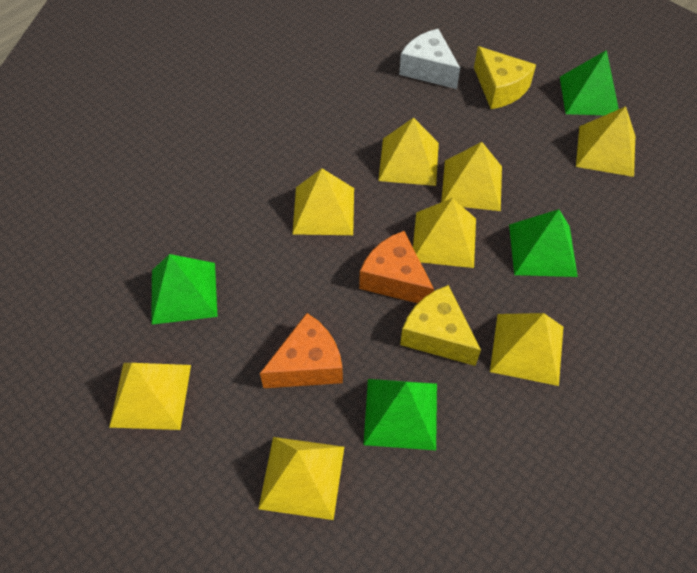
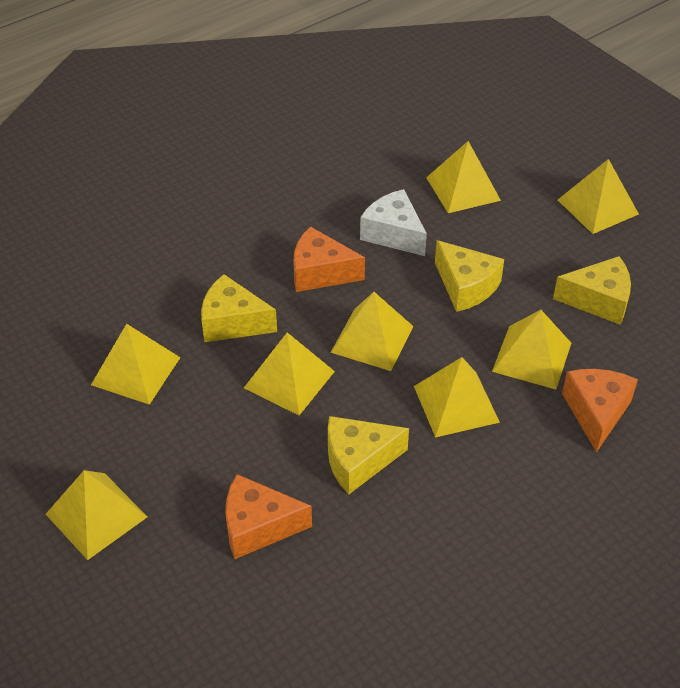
green pyramid: 4 -> 0
orange cheese: 2 -> 3
yellow cheese: 2 -> 4

